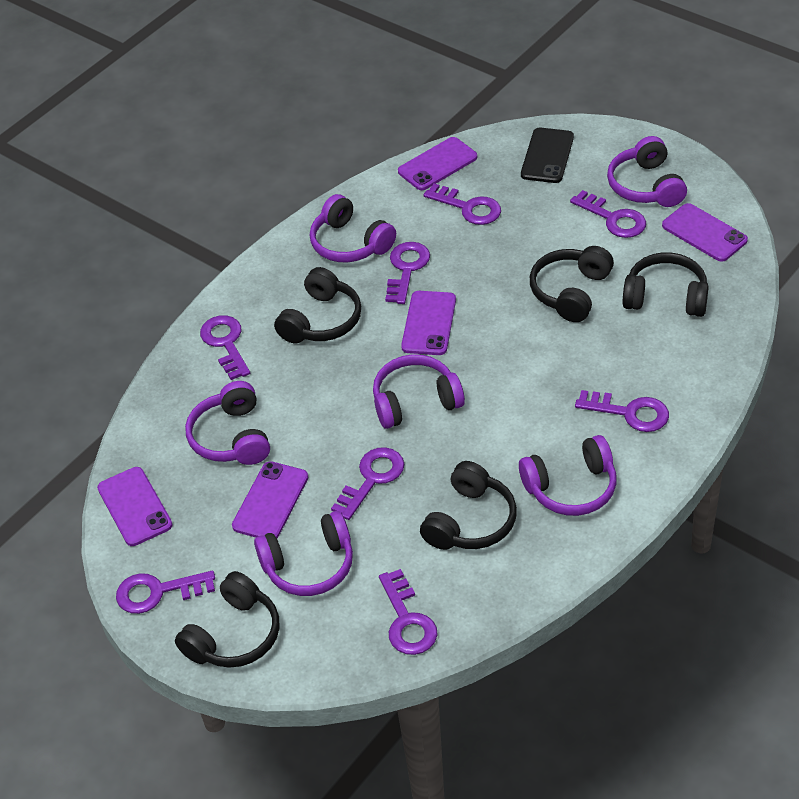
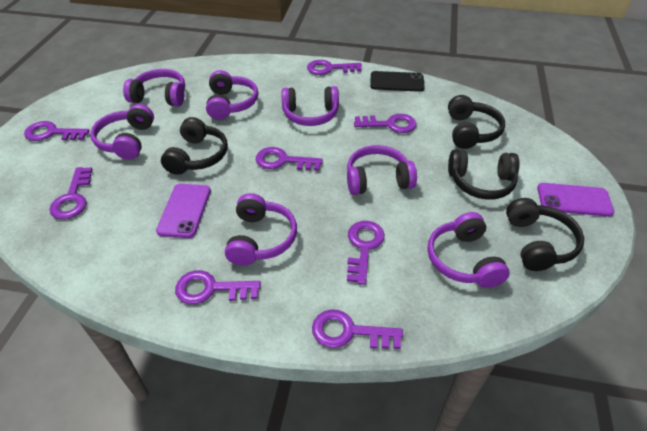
black headphones: 5 -> 4
purple headphones: 6 -> 7
purple phone: 5 -> 2

